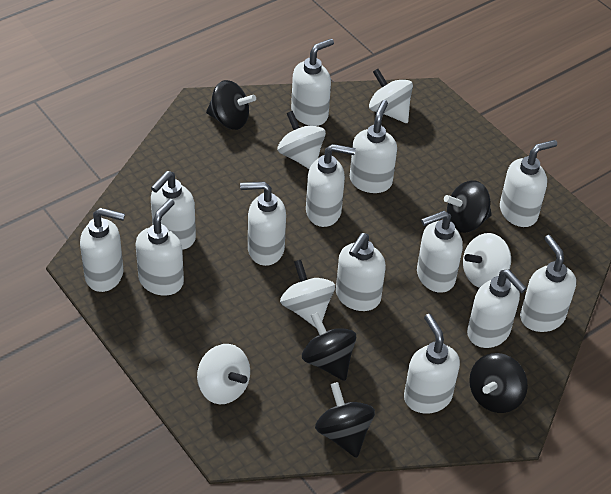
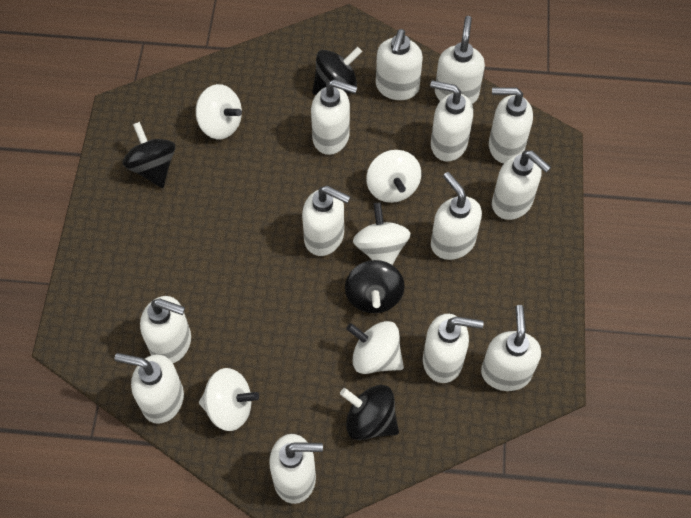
black spinning top: 5 -> 4

